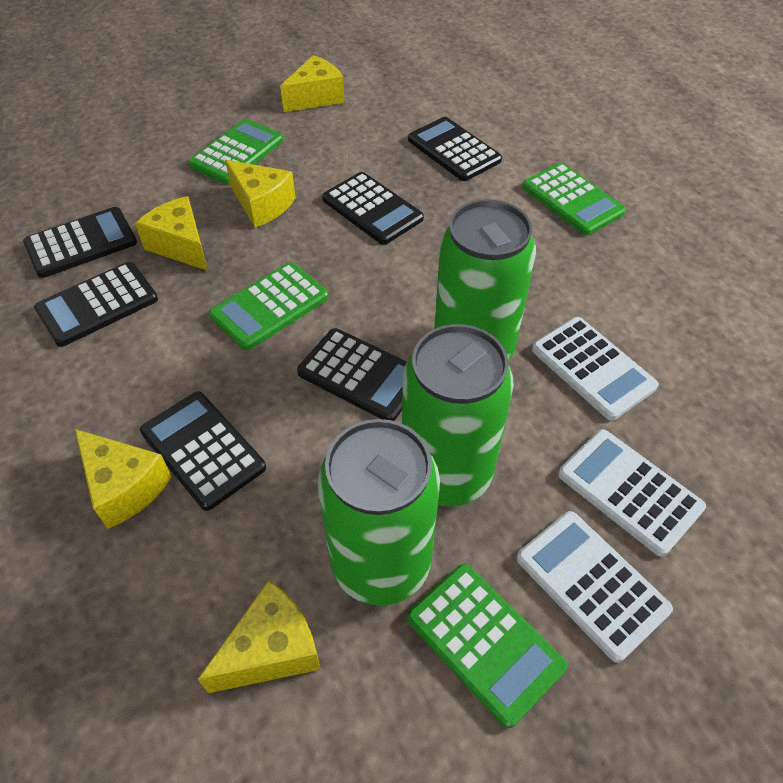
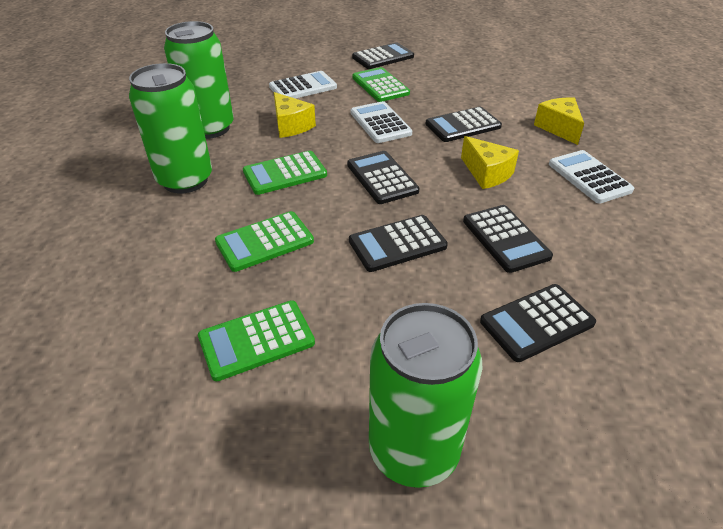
yellow cheese: 5 -> 3

